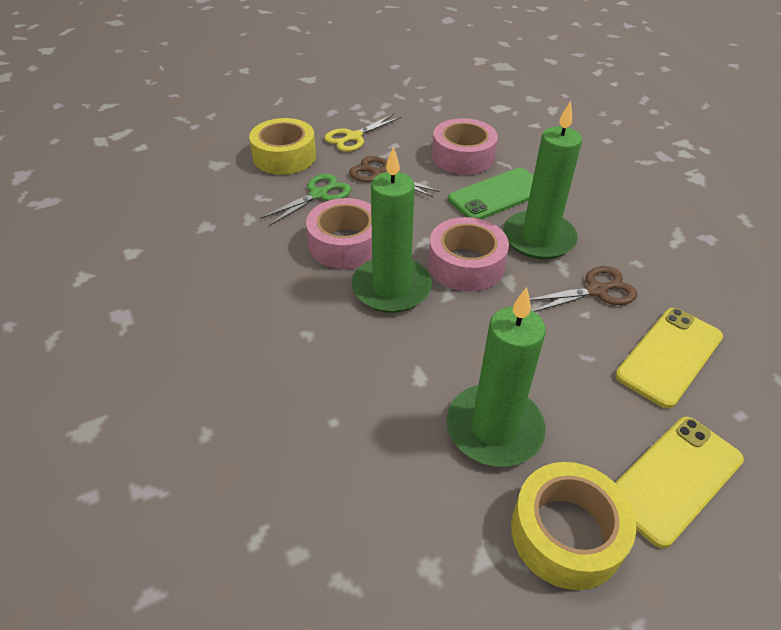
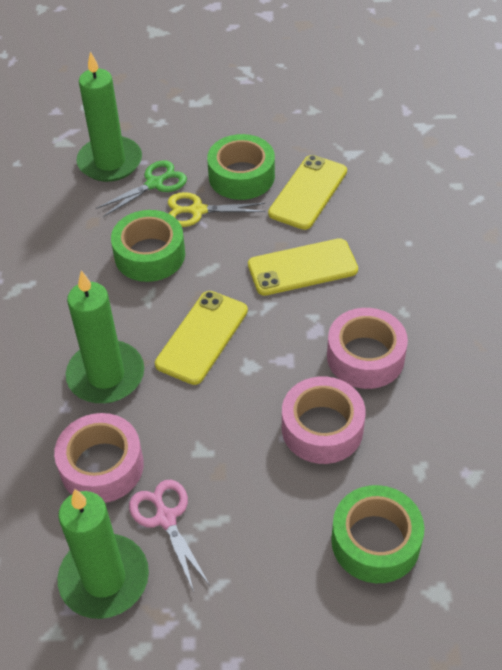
brown scissors: 2 -> 0
green phone: 1 -> 0
green tape: 0 -> 3
pink scissors: 0 -> 1
yellow phone: 2 -> 3
yellow tape: 2 -> 0

